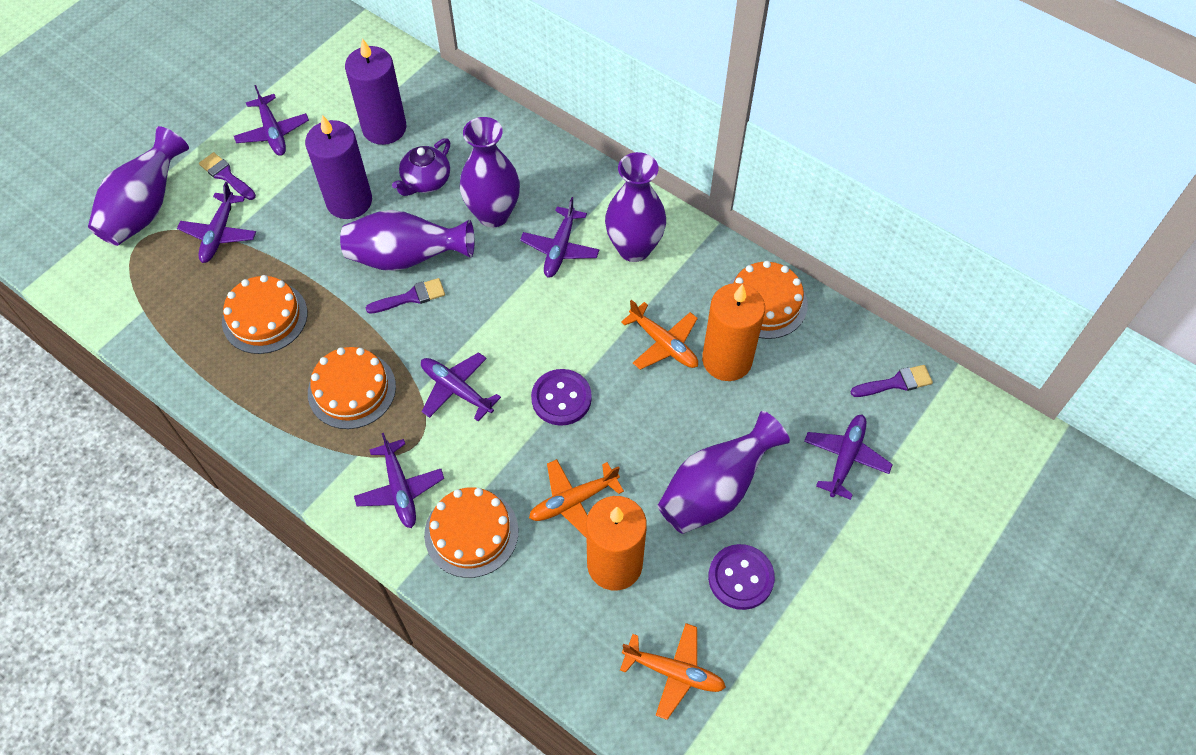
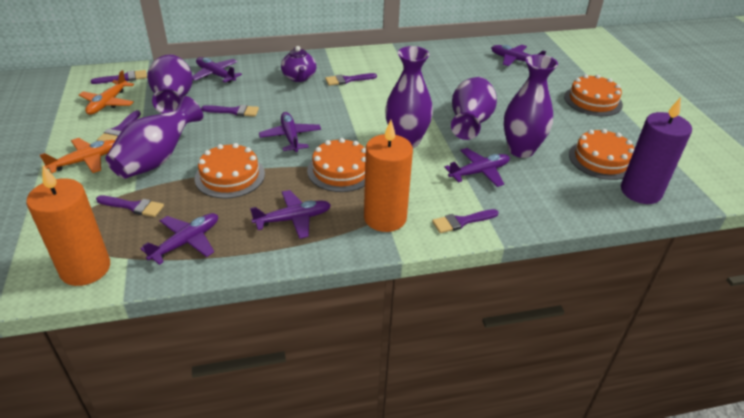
orange plane: 3 -> 2
purple brush: 3 -> 6
purple button: 2 -> 0
purple candle: 2 -> 1

